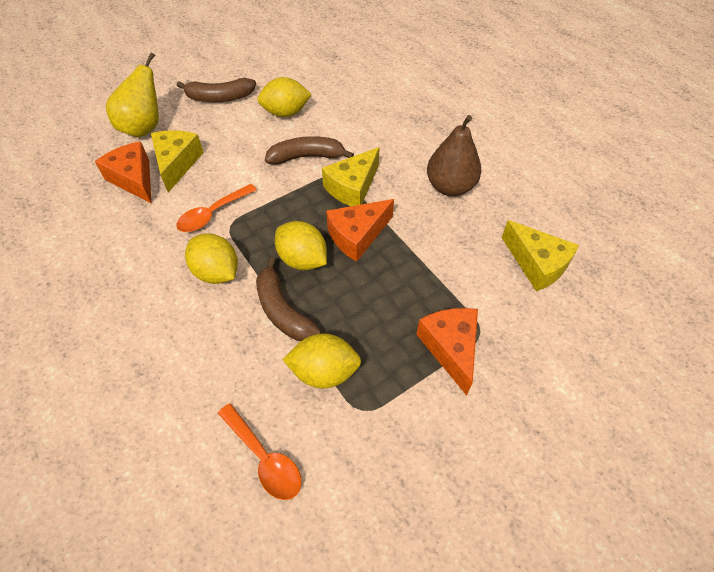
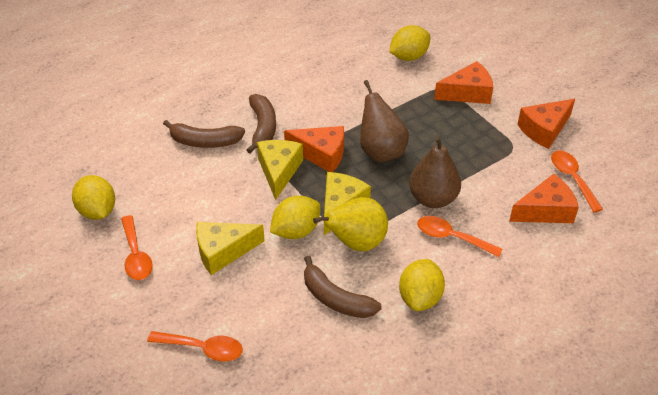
brown pear: 1 -> 2
orange cheese: 3 -> 4
orange spoon: 2 -> 4

